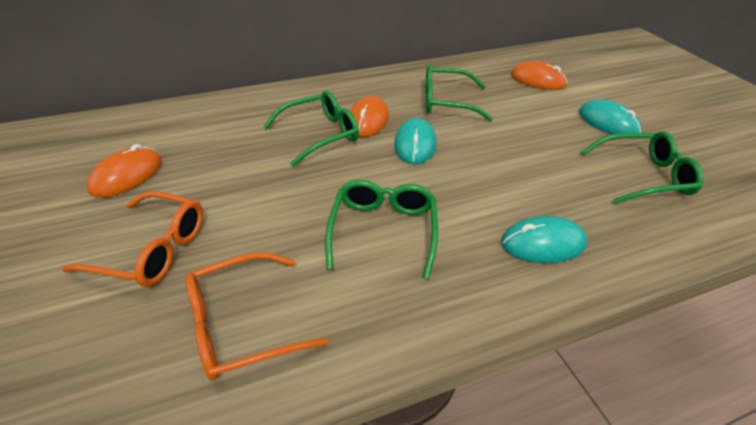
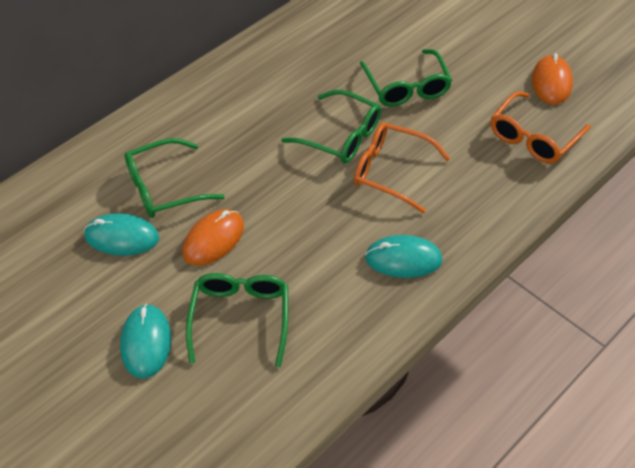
orange mouse: 3 -> 2

